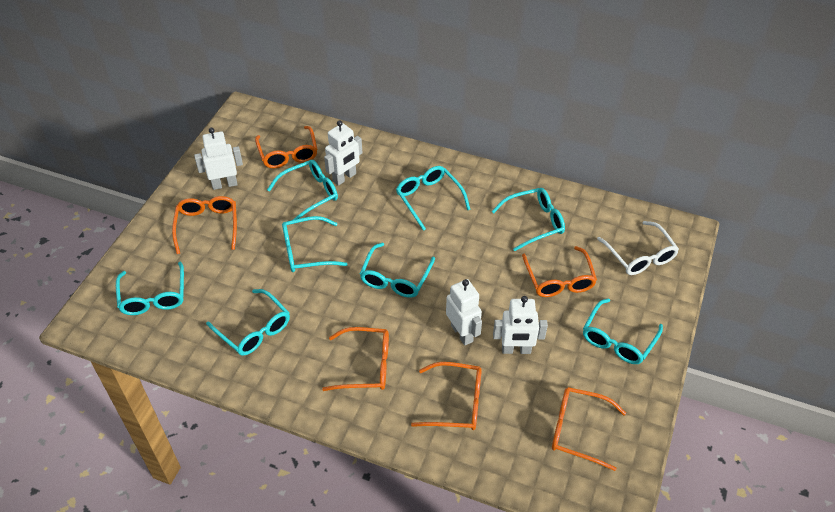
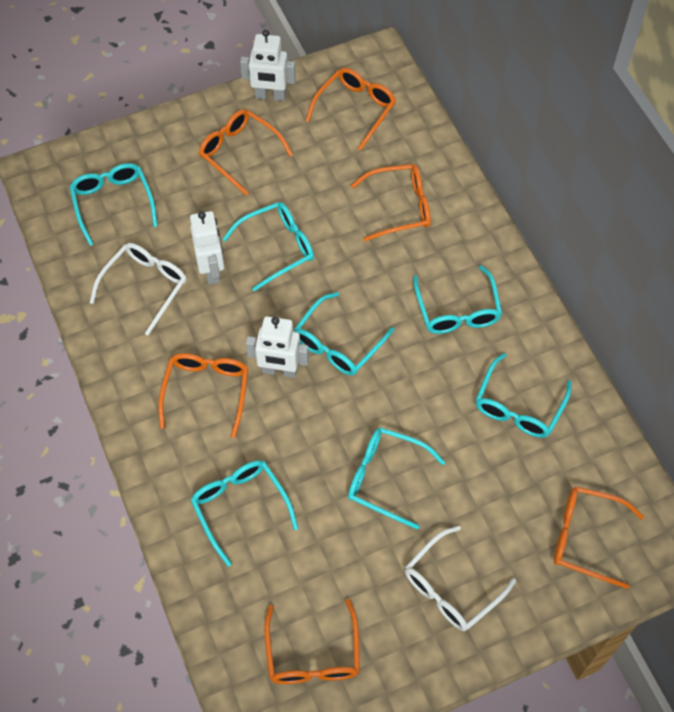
turquoise glasses: 8 -> 7
white glasses: 1 -> 2
white robot: 4 -> 3

